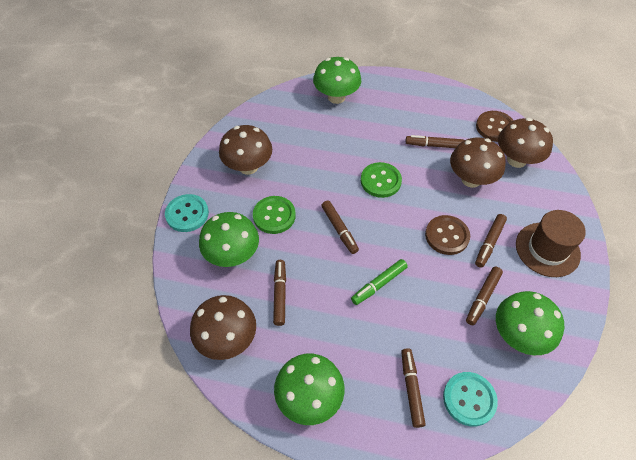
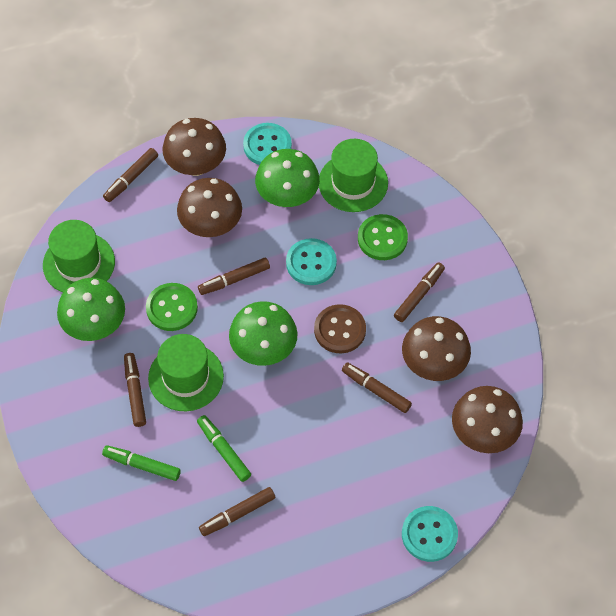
brown button: 2 -> 1
brown hat: 1 -> 0
green hat: 0 -> 3
green marker: 1 -> 2
green mushroom: 4 -> 3
turquoise button: 2 -> 3

